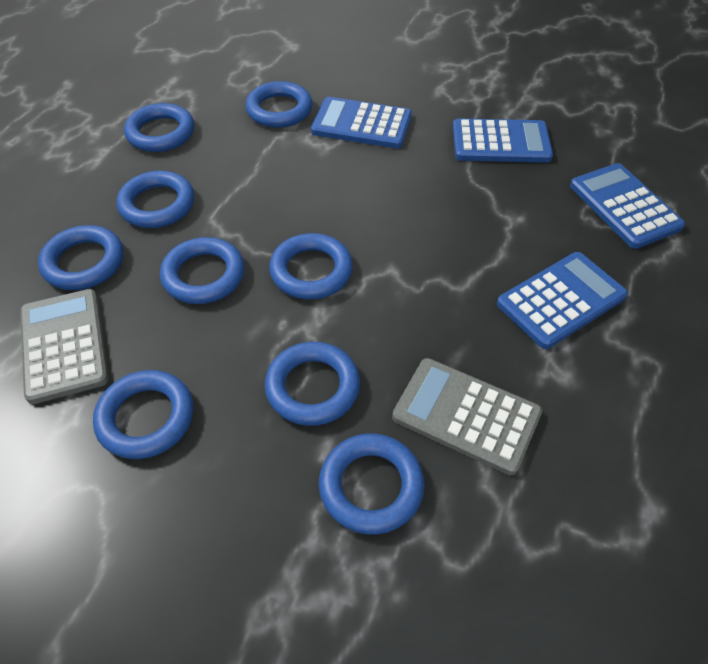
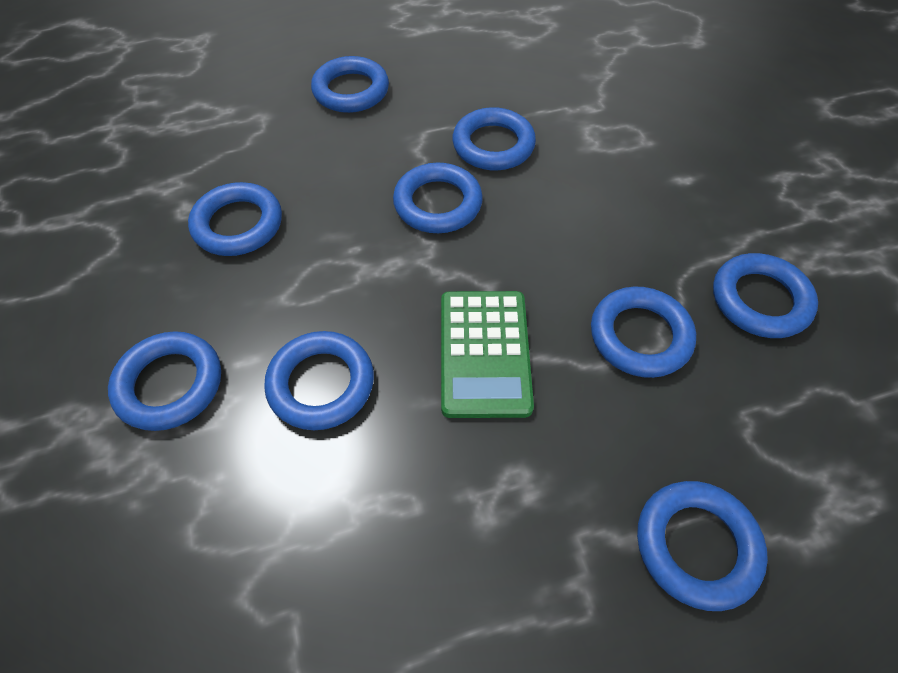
blue calculator: 4 -> 0
green calculator: 0 -> 1
grey calculator: 2 -> 0

